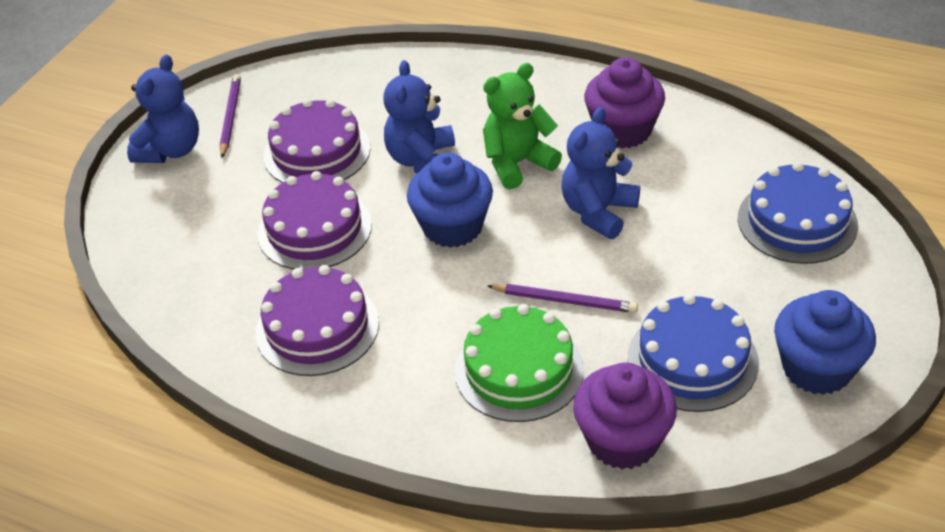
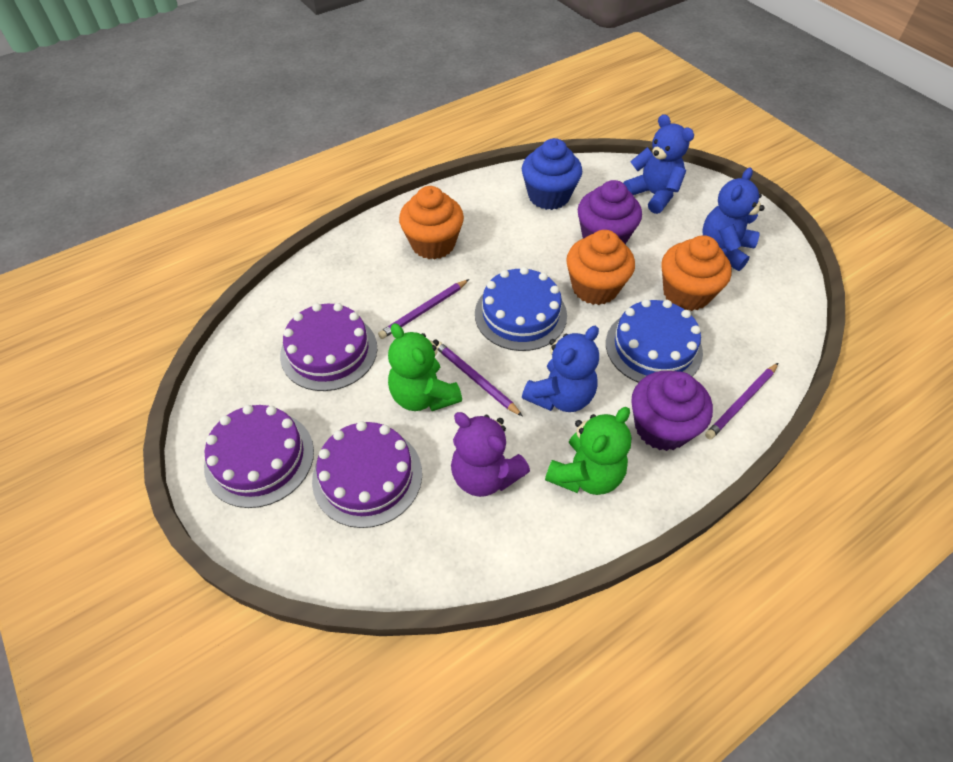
blue cupcake: 2 -> 1
green cake: 1 -> 0
green teddy bear: 1 -> 2
orange cupcake: 0 -> 3
purple pencil: 2 -> 3
purple teddy bear: 0 -> 1

